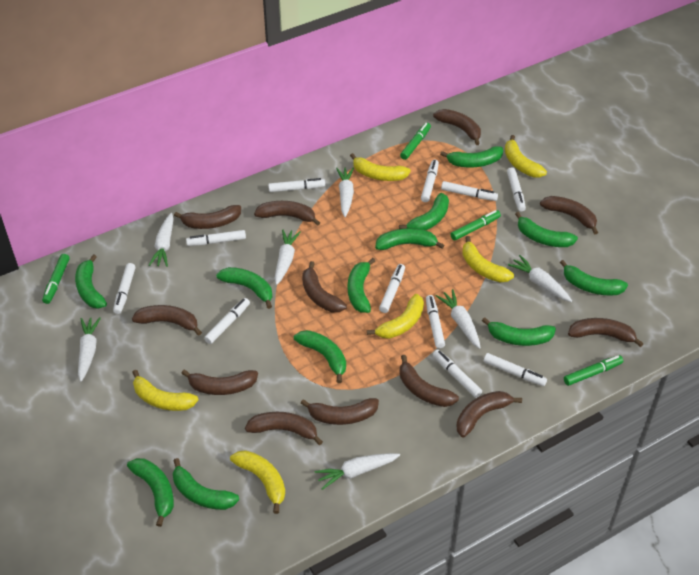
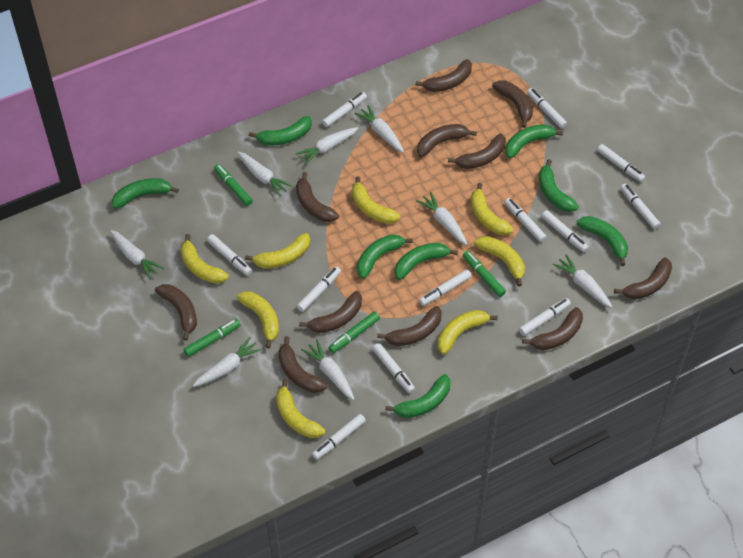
brown banana: 12 -> 11
green banana: 12 -> 8
white carrot: 7 -> 8
white marker: 11 -> 12
yellow banana: 6 -> 8

